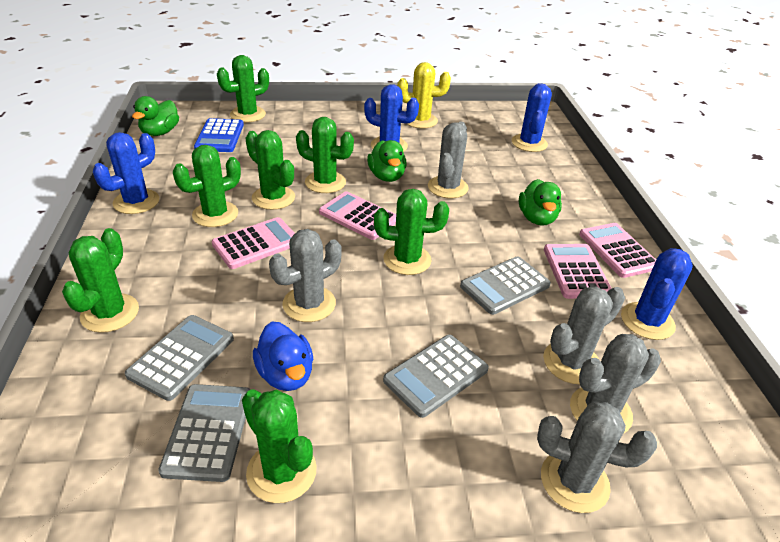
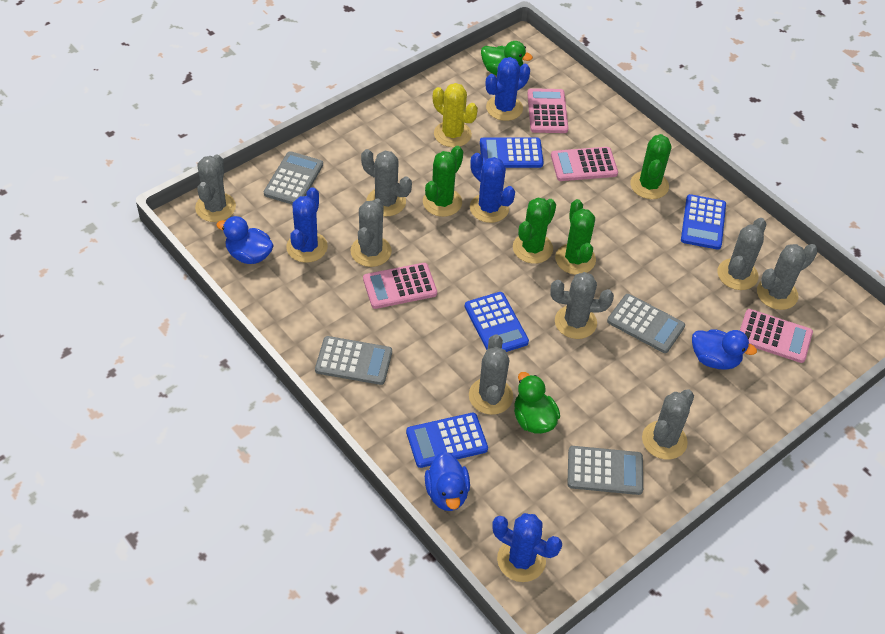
blue calculator: 1 -> 4
blue duck: 1 -> 3
green cactus: 7 -> 4
green duck: 3 -> 2
grey cactus: 5 -> 8

